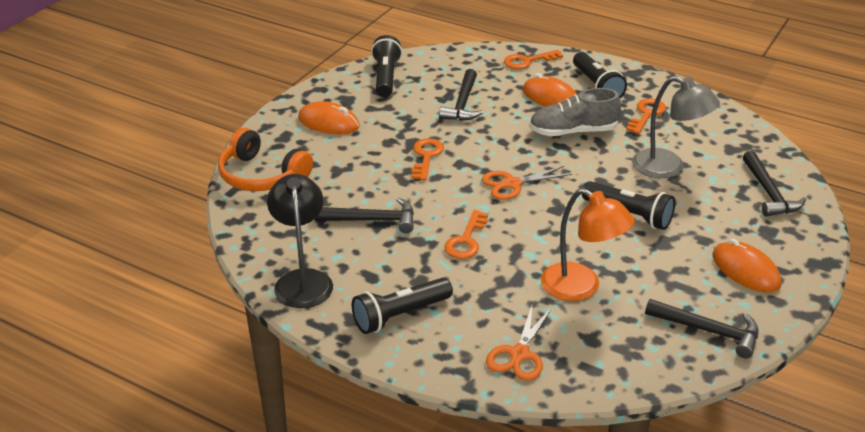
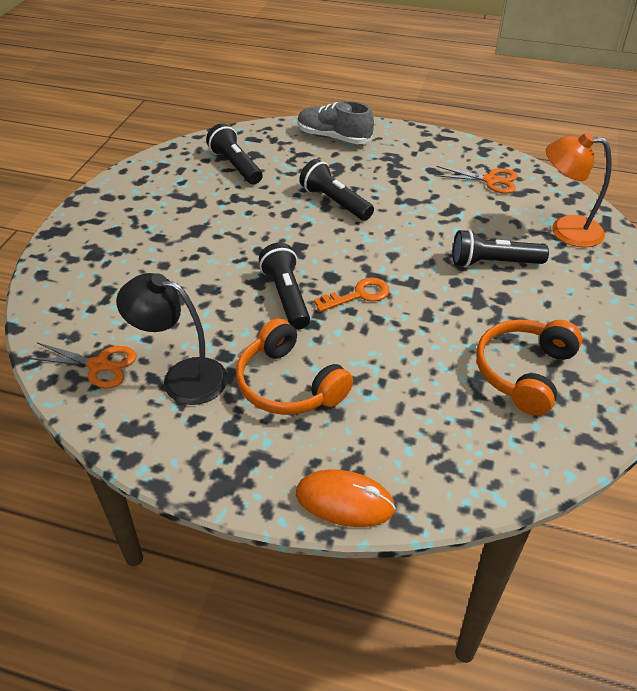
black hammer: 4 -> 0
grey lamp: 1 -> 0
orange headphones: 1 -> 2
orange key: 4 -> 1
orange mouse: 3 -> 1

